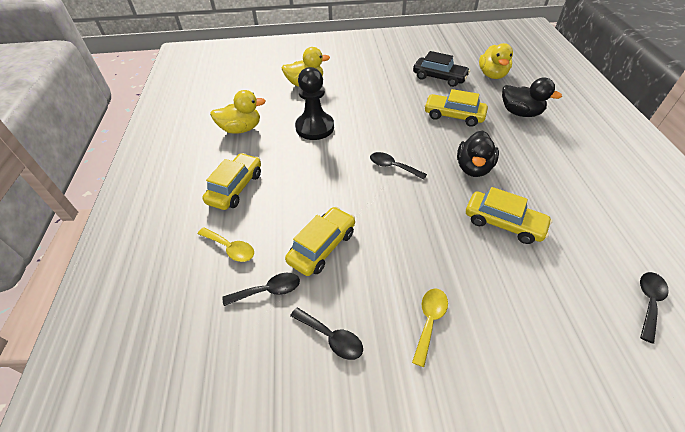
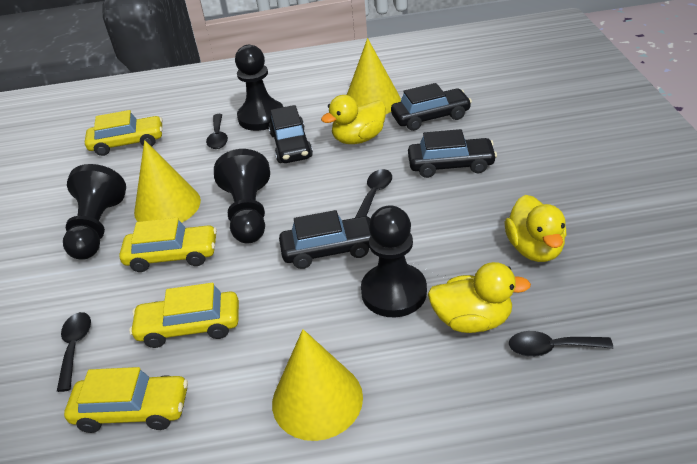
black car: 1 -> 4
black duck: 2 -> 0
black pawn: 1 -> 4
yellow cone: 0 -> 3
yellow spoon: 2 -> 0

